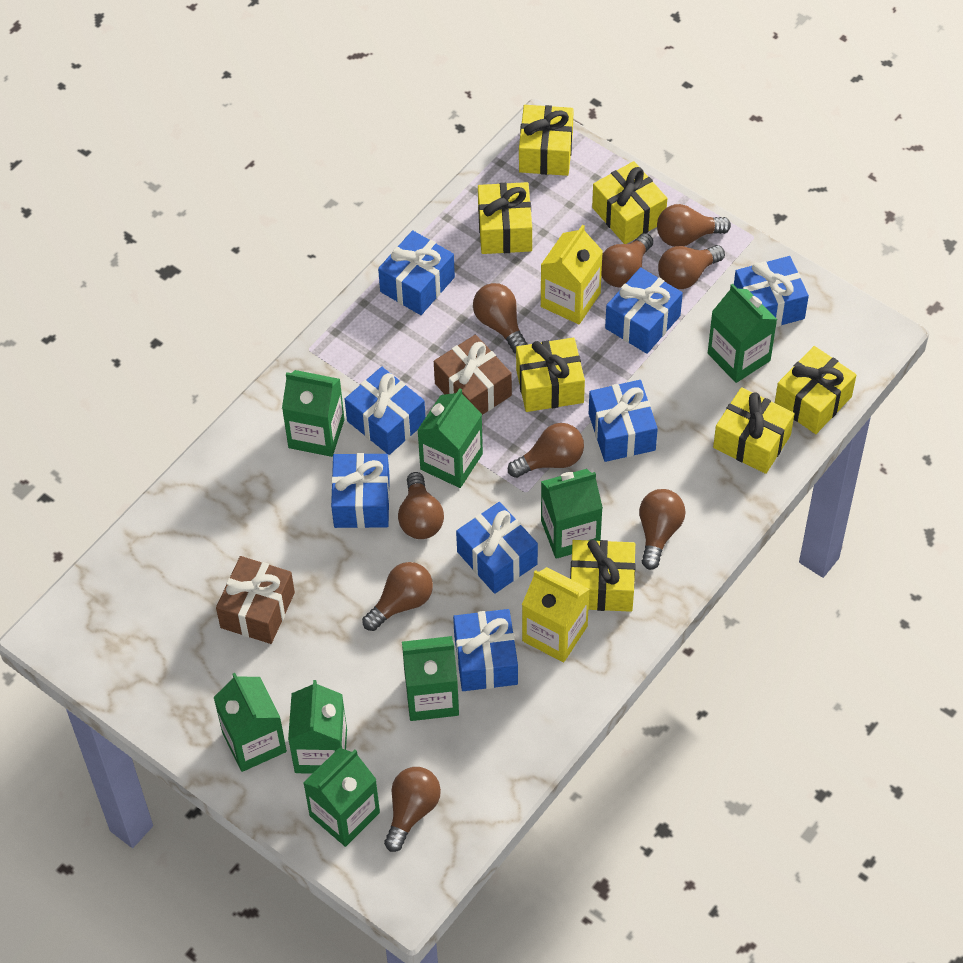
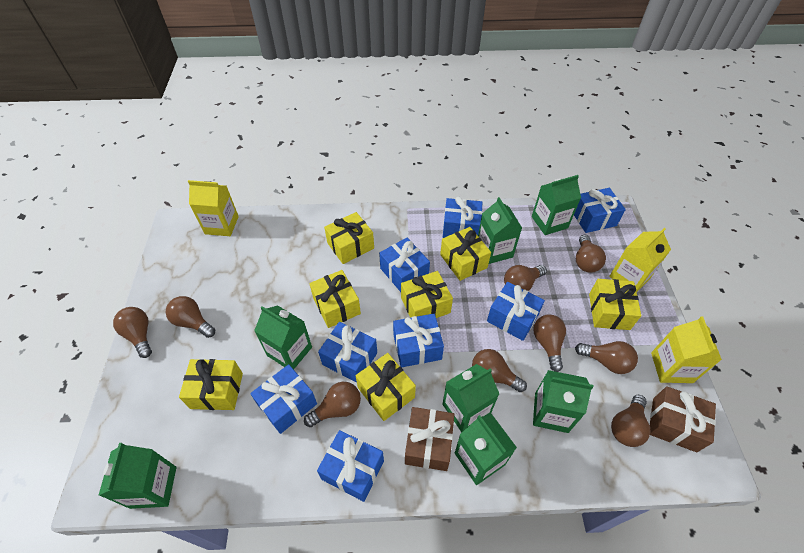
green carton: 8 -> 7
yellow carton: 2 -> 3

